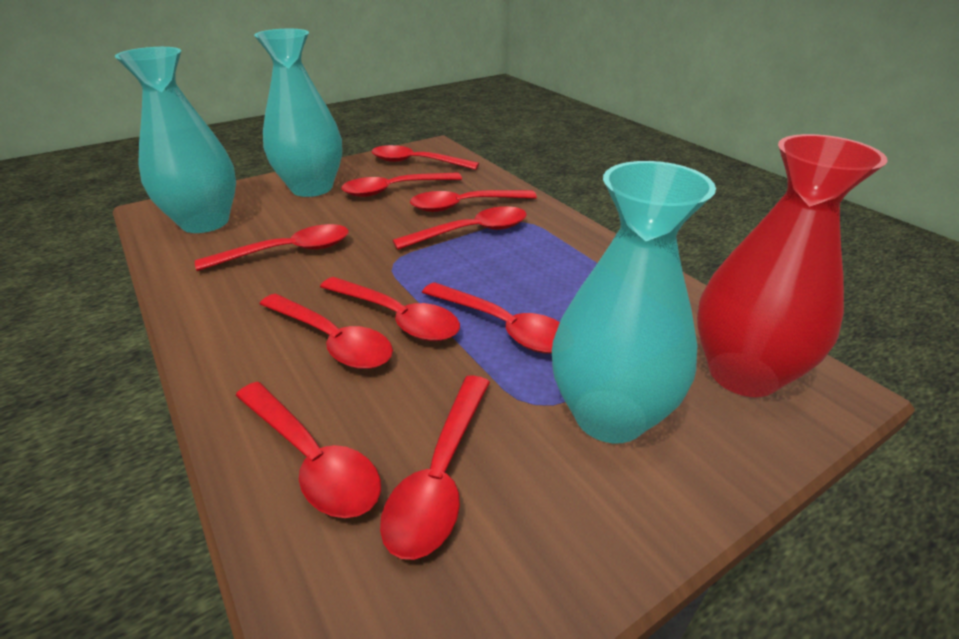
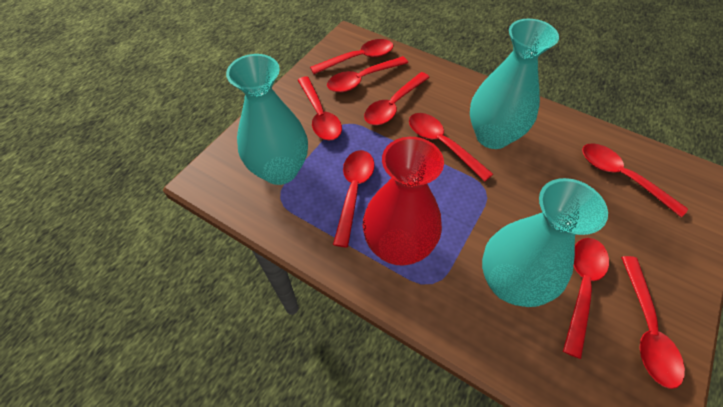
red spoon: 10 -> 9

